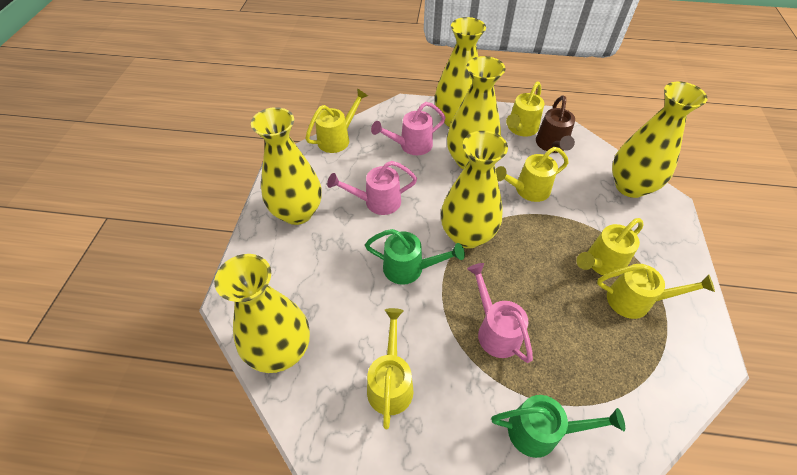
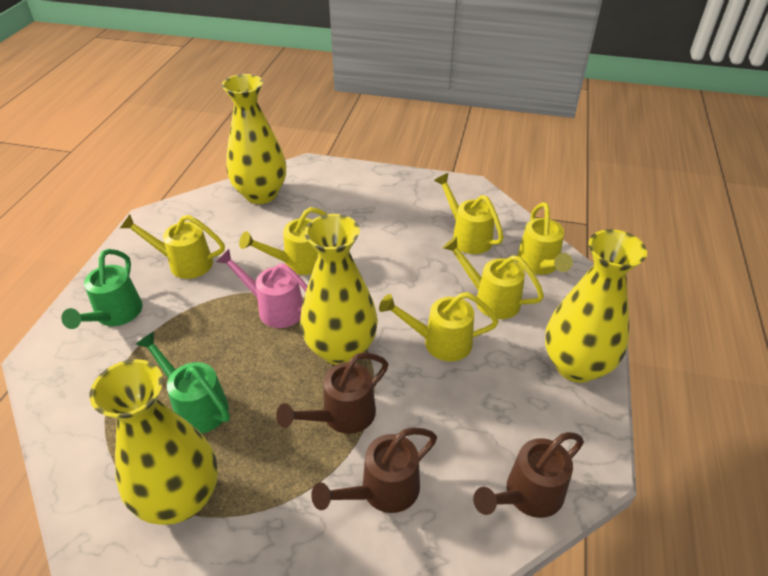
brown watering can: 1 -> 3
pink watering can: 3 -> 1
yellow vase: 6 -> 4

